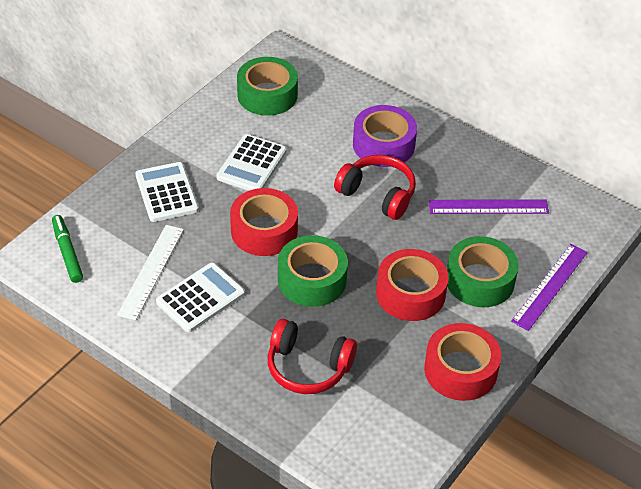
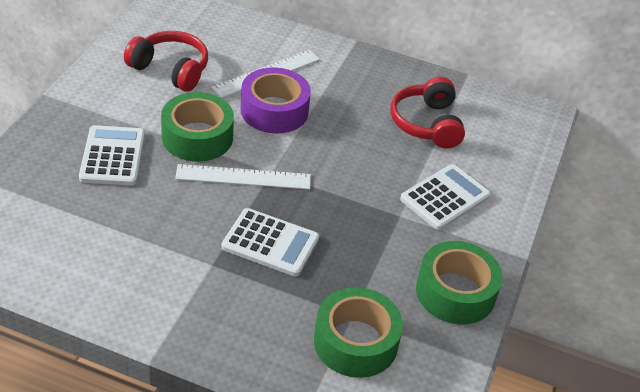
green marker: 1 -> 0
purple ruler: 2 -> 0
red tape: 3 -> 0
white ruler: 1 -> 2

